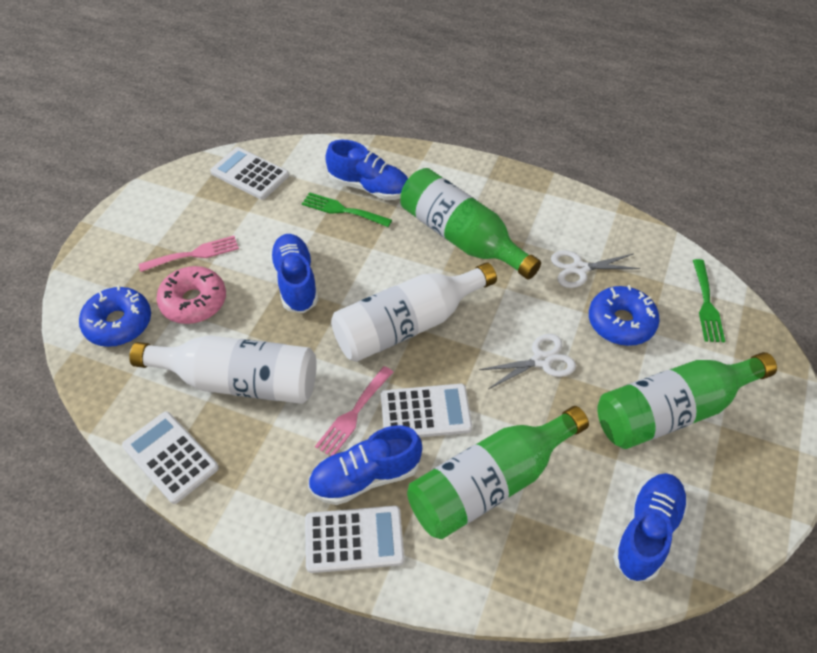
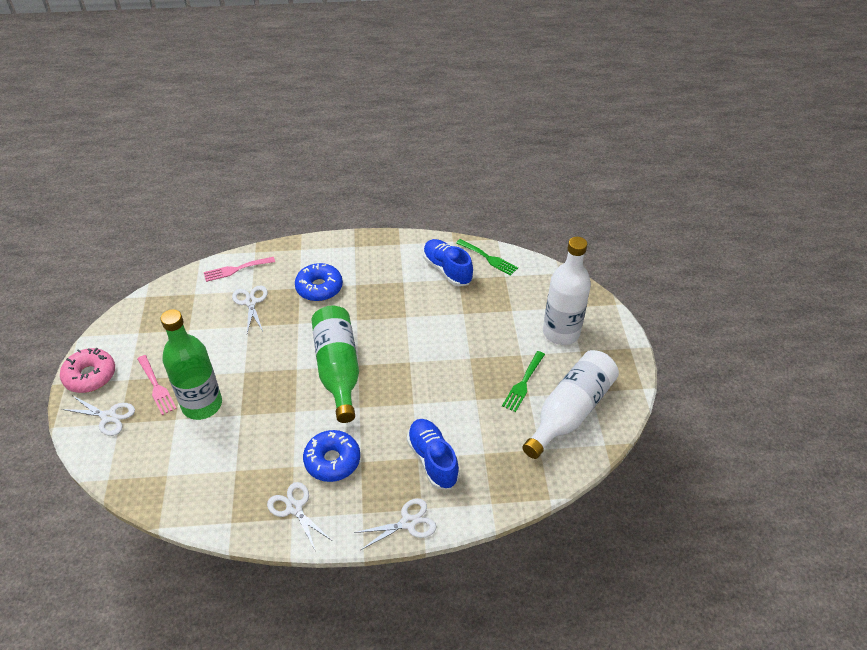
blue shoe: 4 -> 2
green bottle: 3 -> 2
white calculator: 4 -> 0
white scissors: 2 -> 4

